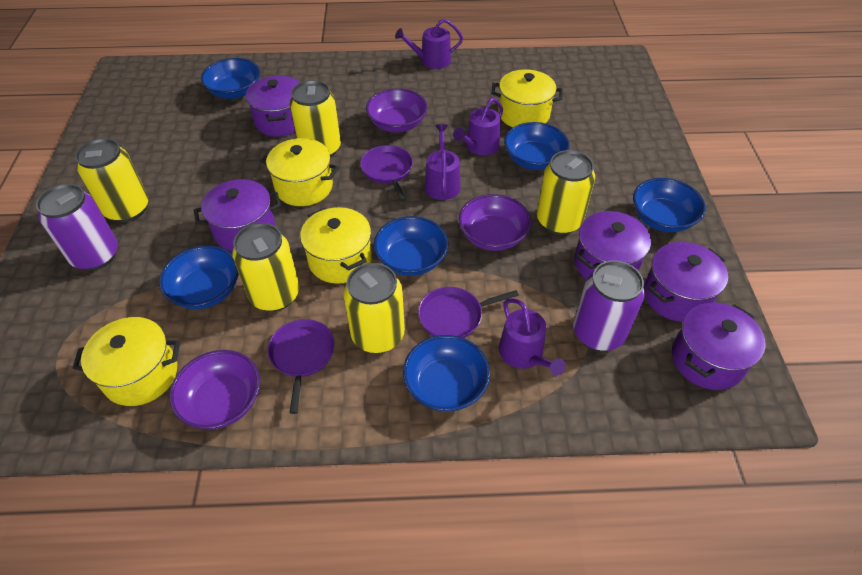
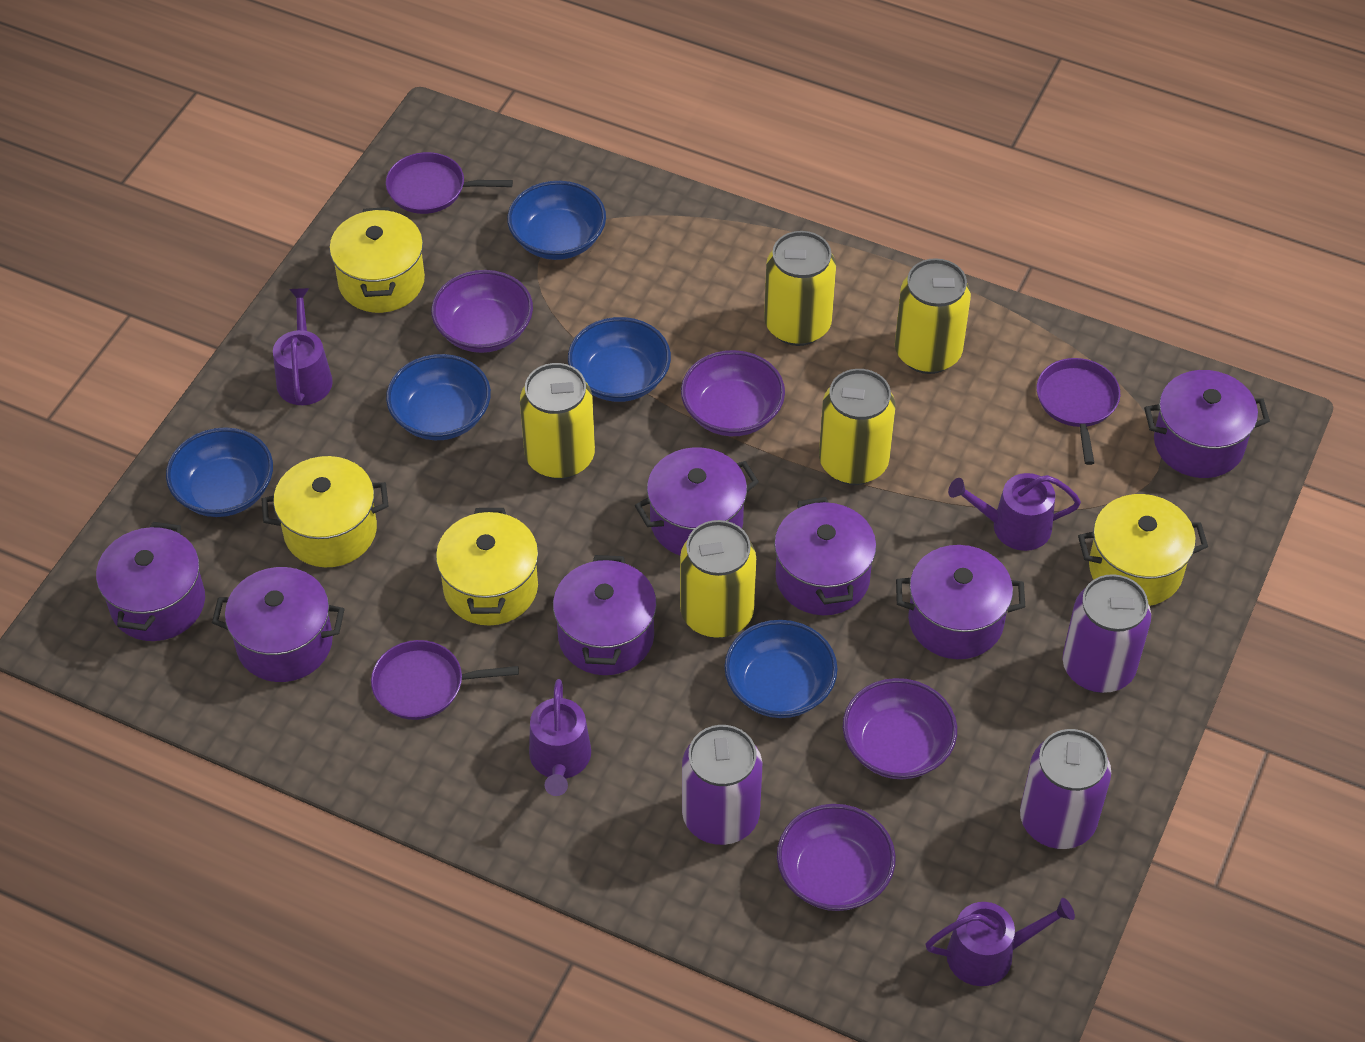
blue bowl: 6 -> 5
purple bowl: 3 -> 4
purple can: 2 -> 3
purple pot: 5 -> 7

